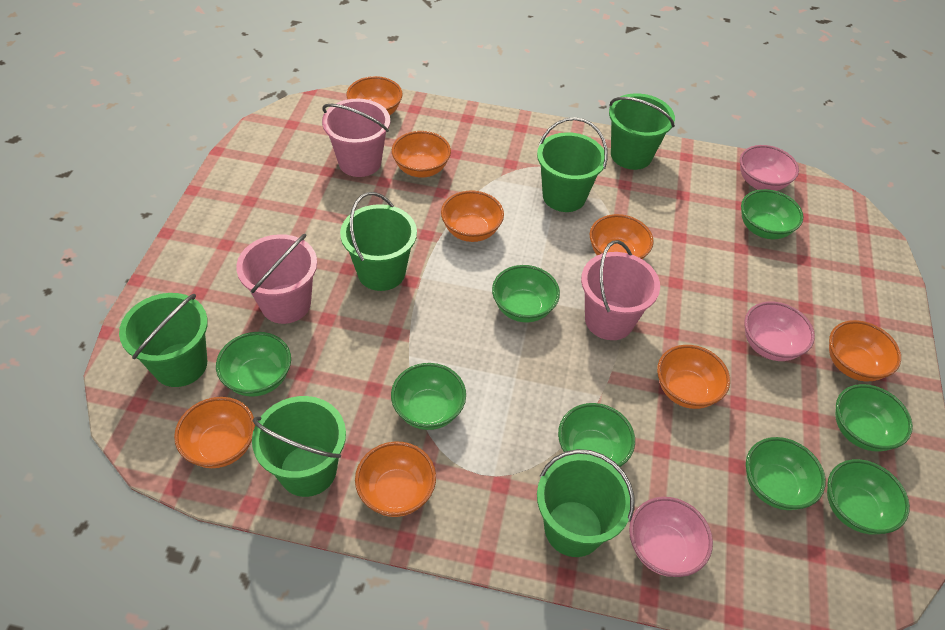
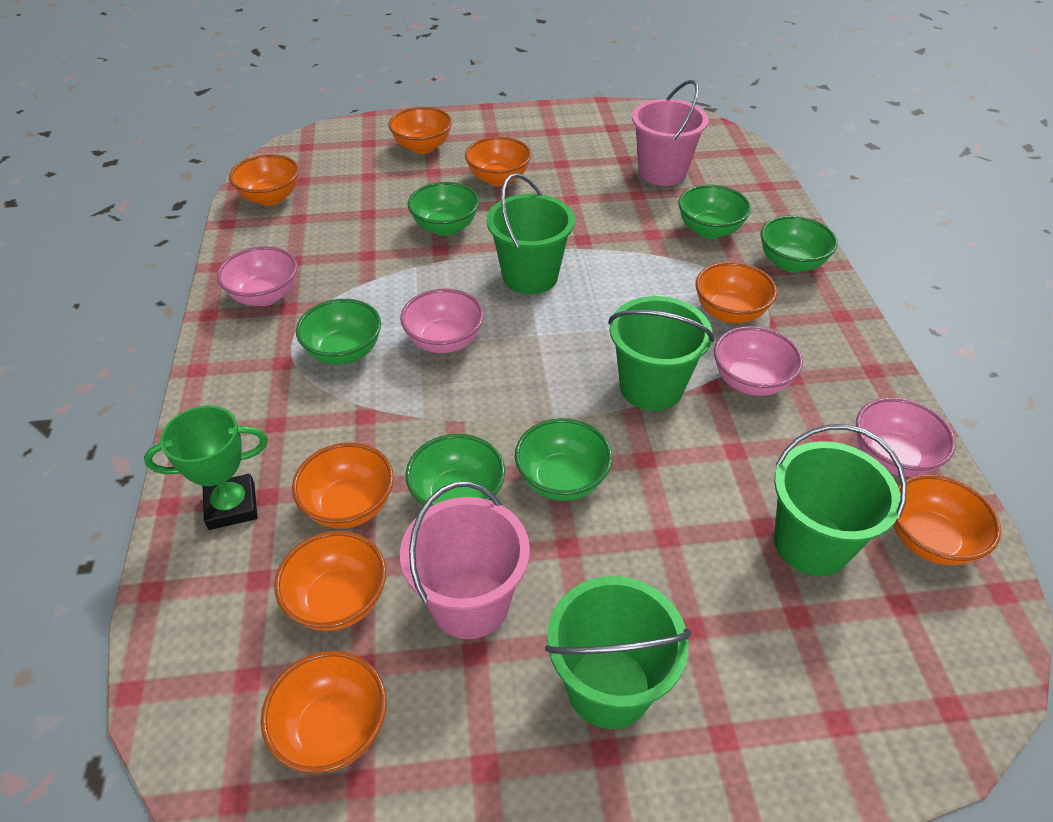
green bowl: 8 -> 6
green bucket: 6 -> 4
green trophy: 0 -> 1
pink bowl: 3 -> 4
pink bucket: 3 -> 2

